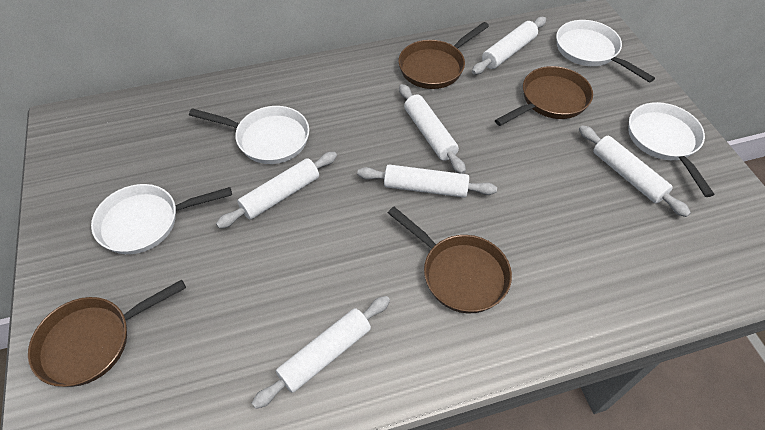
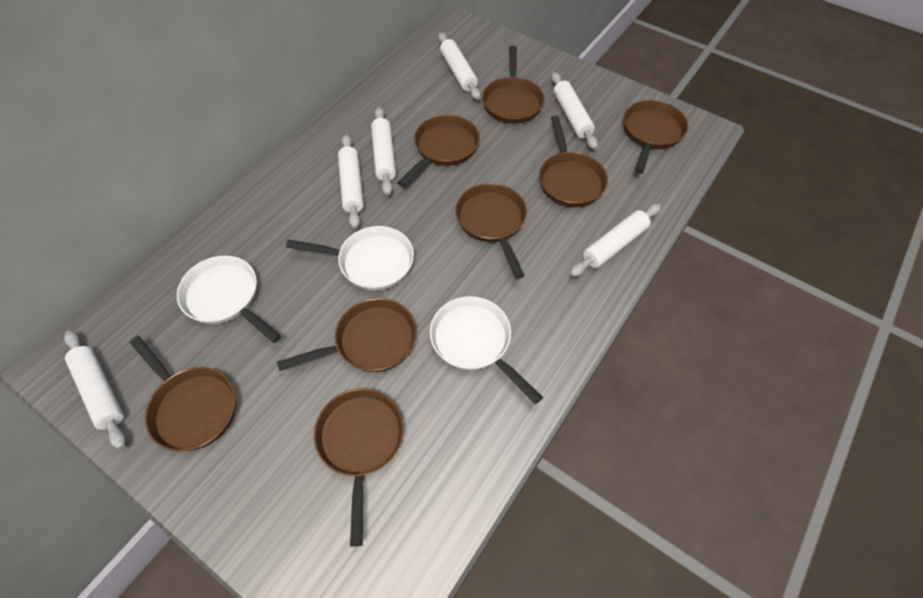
brown pan: 4 -> 8
white pan: 4 -> 3

